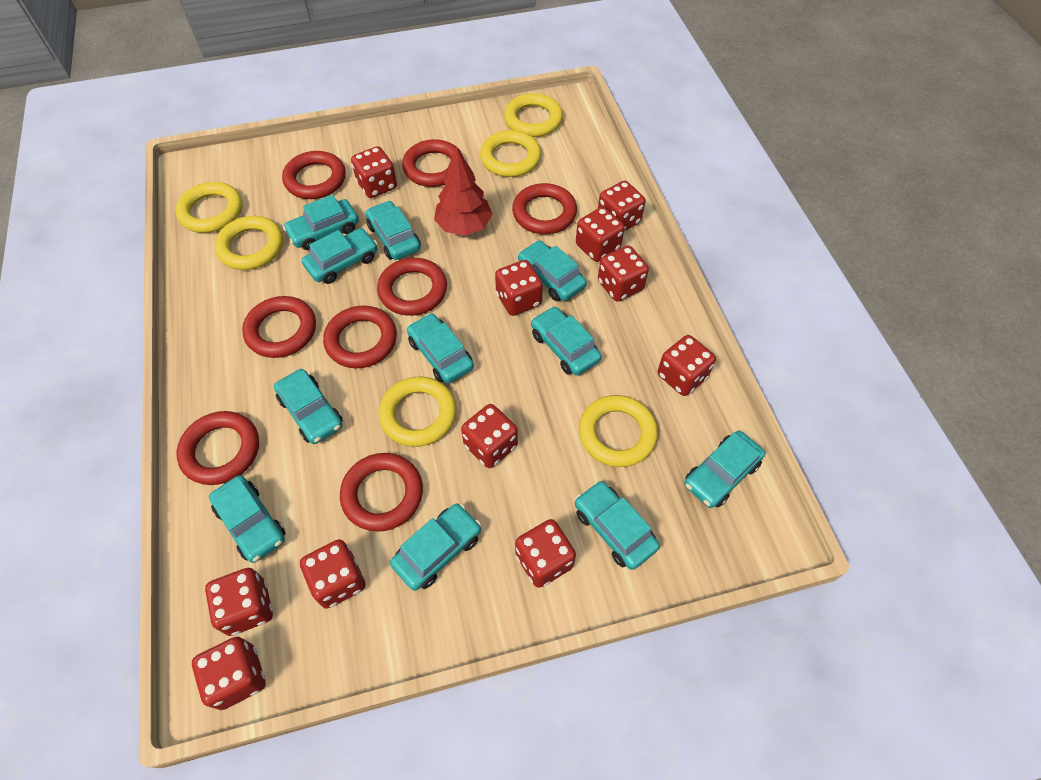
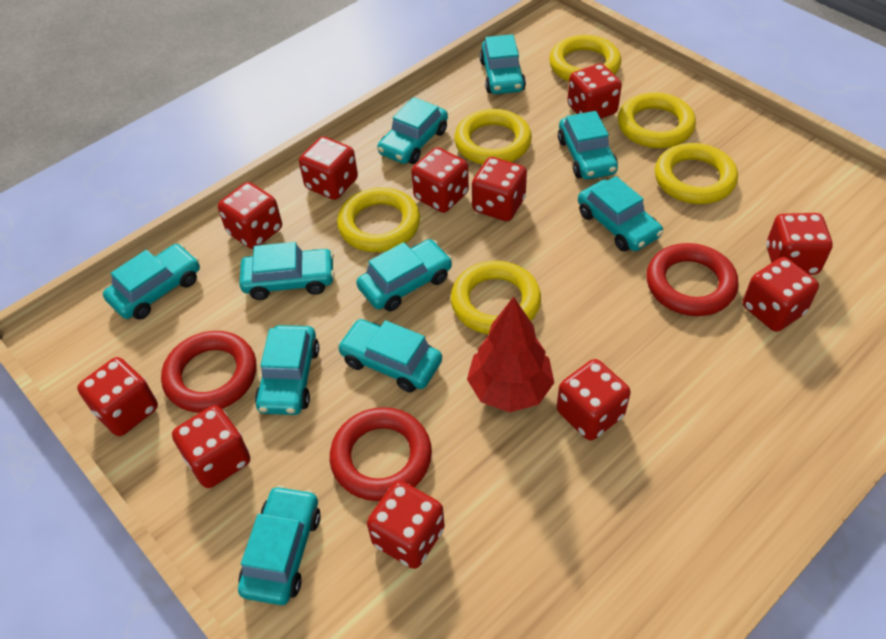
red ring: 8 -> 3
turquoise car: 11 -> 10

